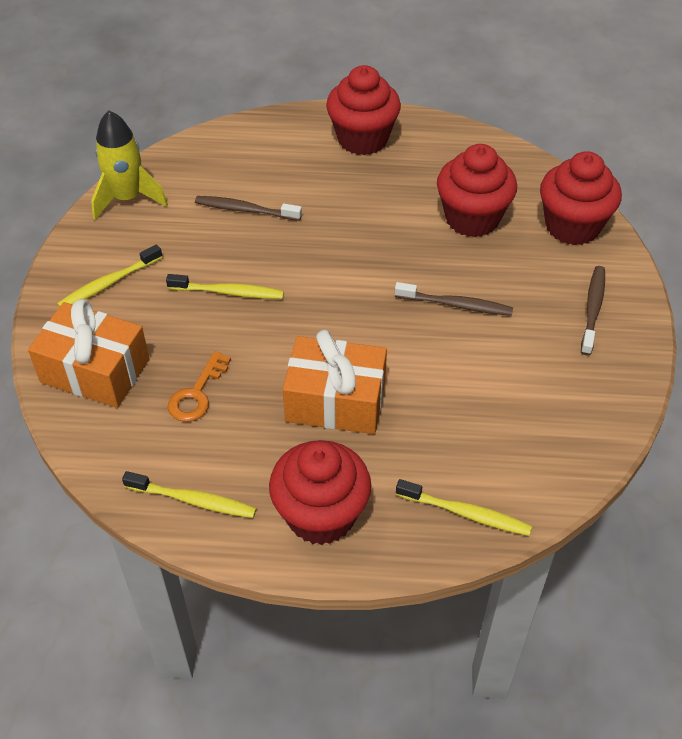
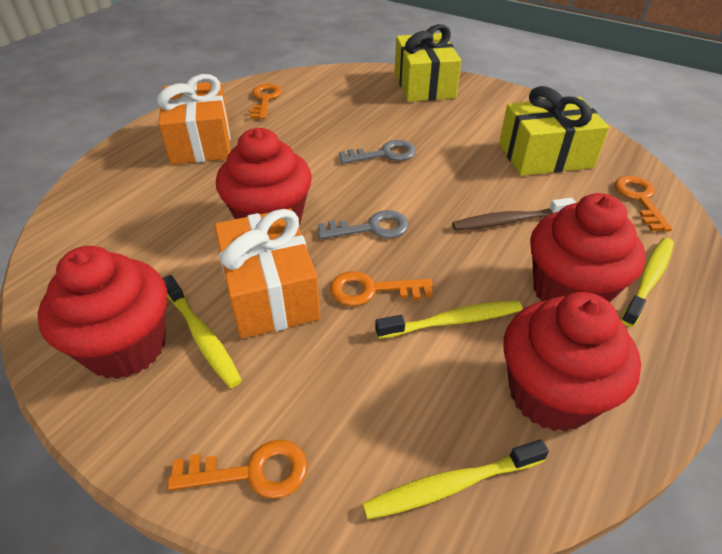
brown toothbrush: 3 -> 1
grey key: 0 -> 2
orange key: 1 -> 4
yellow gift: 0 -> 2
yellow rocket: 1 -> 0

